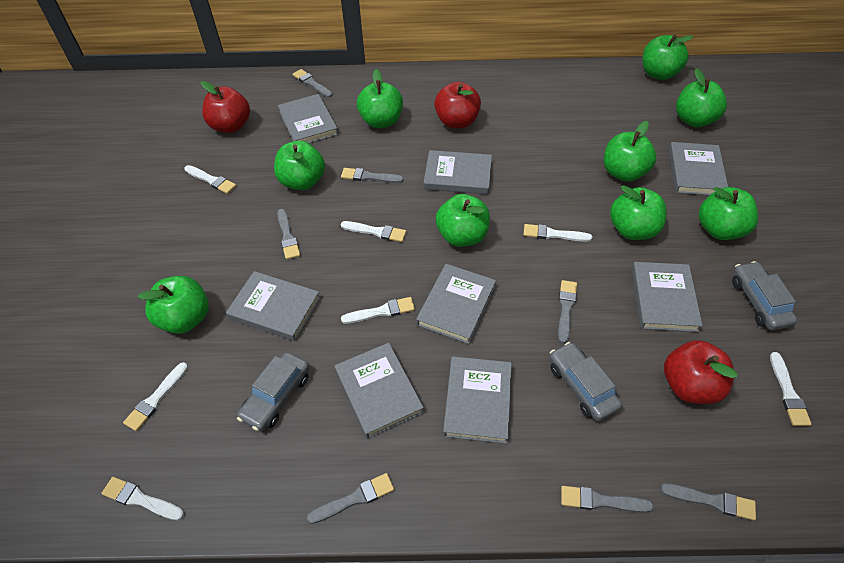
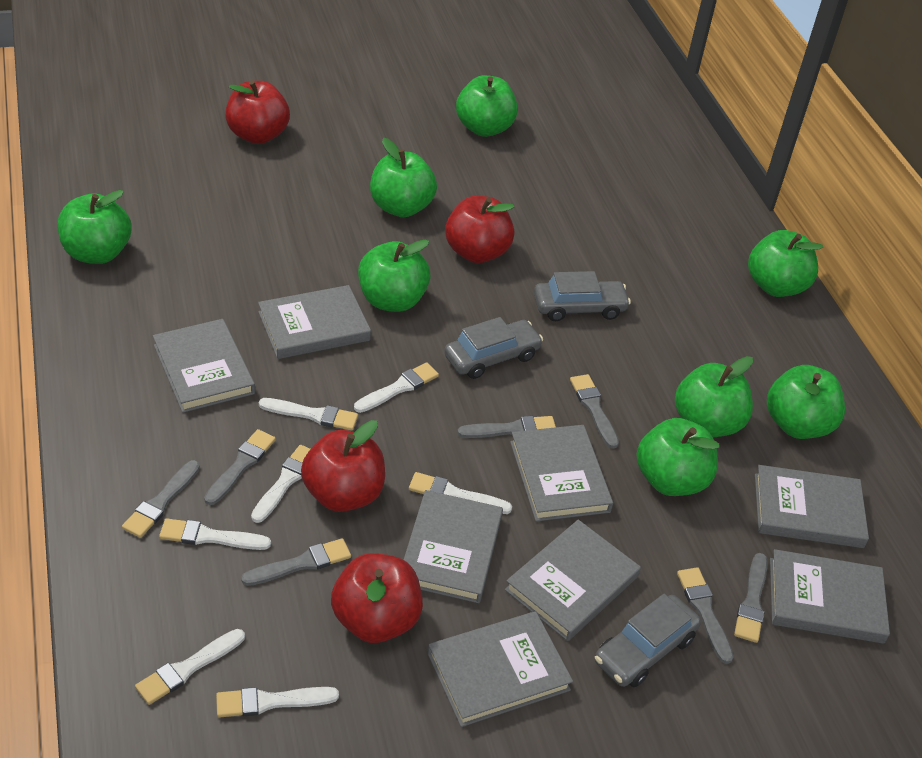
green apple: 9 -> 8
red apple: 3 -> 4

